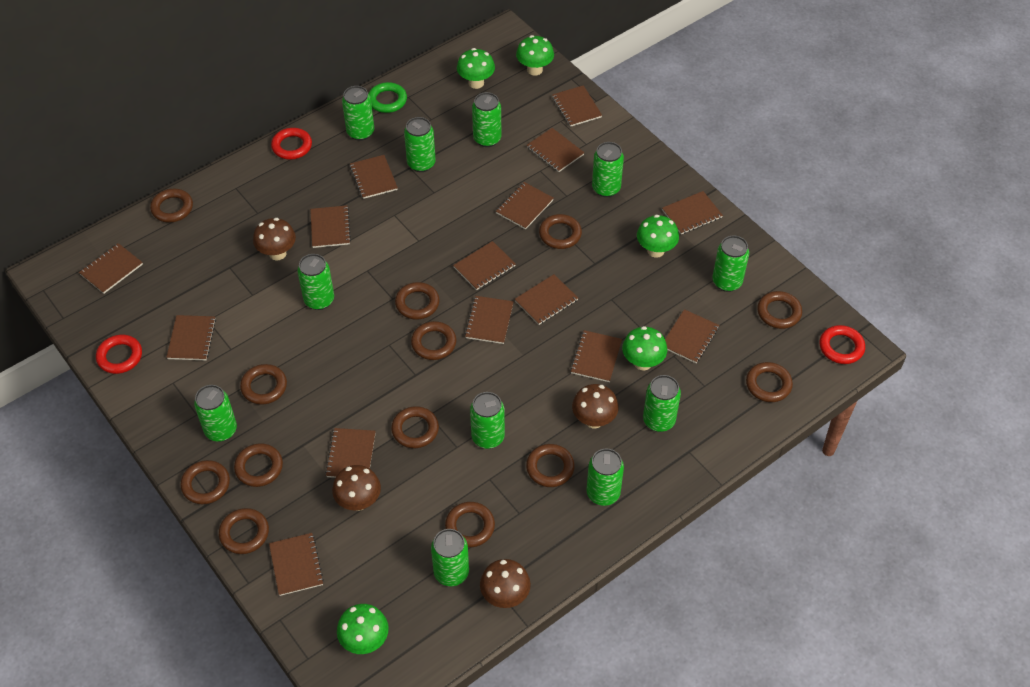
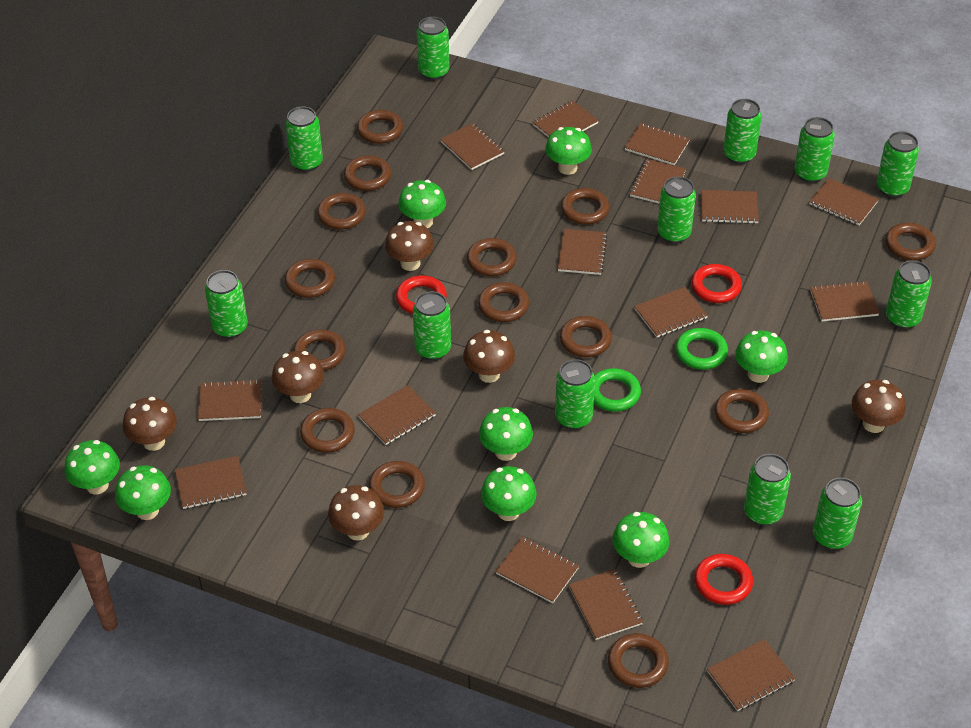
brown mushroom: 4 -> 6
brown ring: 13 -> 14
green can: 11 -> 12
green mushroom: 5 -> 8
green ring: 1 -> 2

